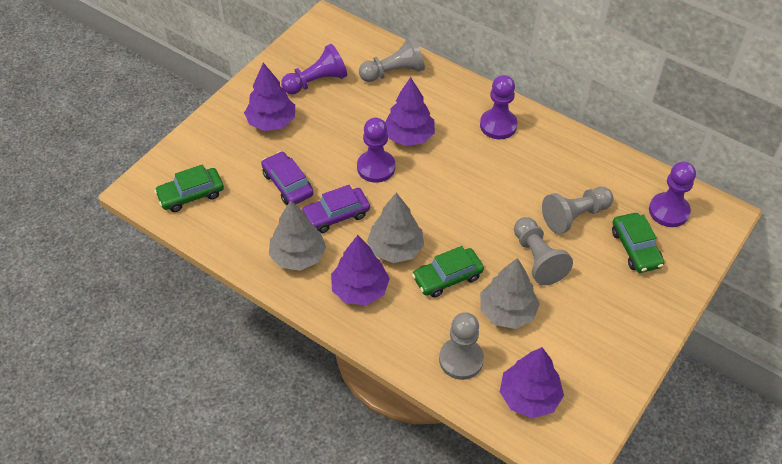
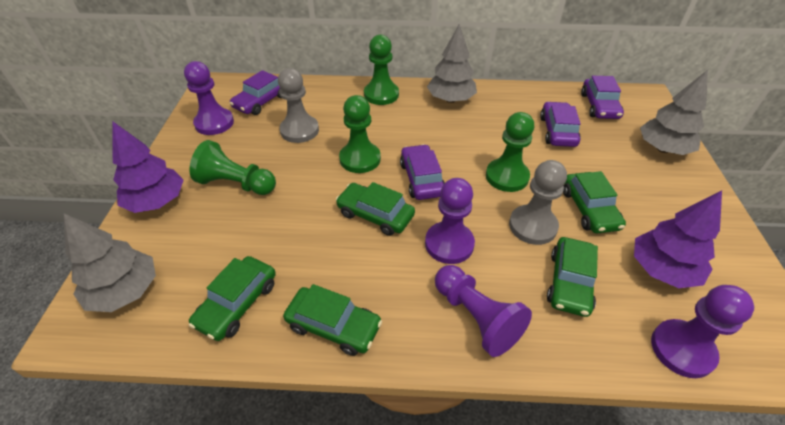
green car: 3 -> 5
green pawn: 0 -> 4
grey pawn: 4 -> 2
purple car: 2 -> 4
purple tree: 4 -> 2

